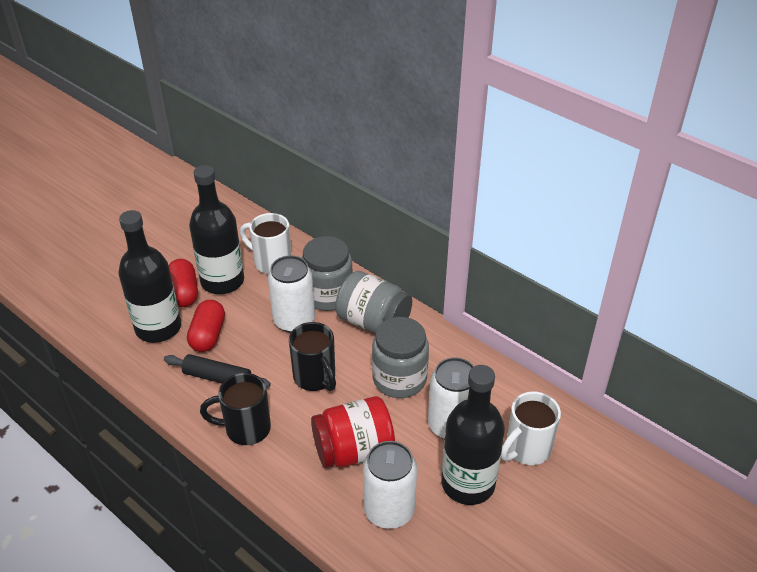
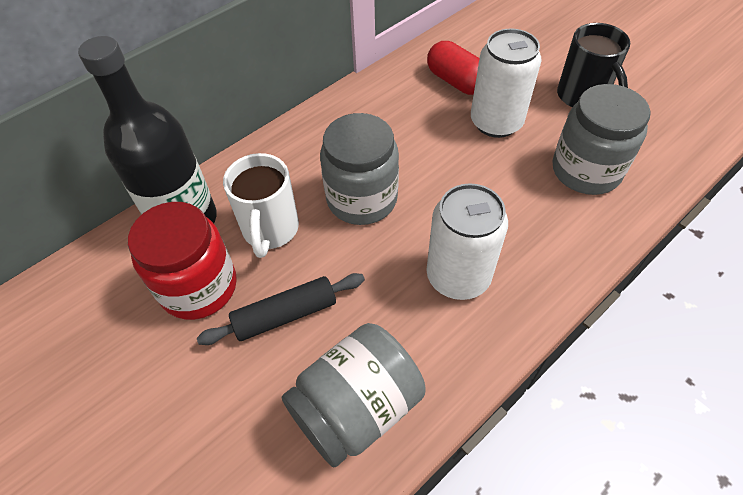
black bottle: 3 -> 1
black mug: 2 -> 1
red capsule: 2 -> 1
white can: 3 -> 2
white mug: 2 -> 1

